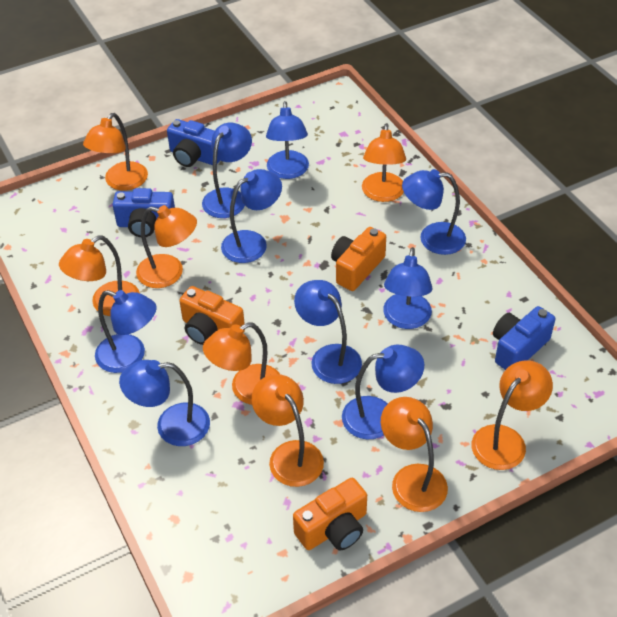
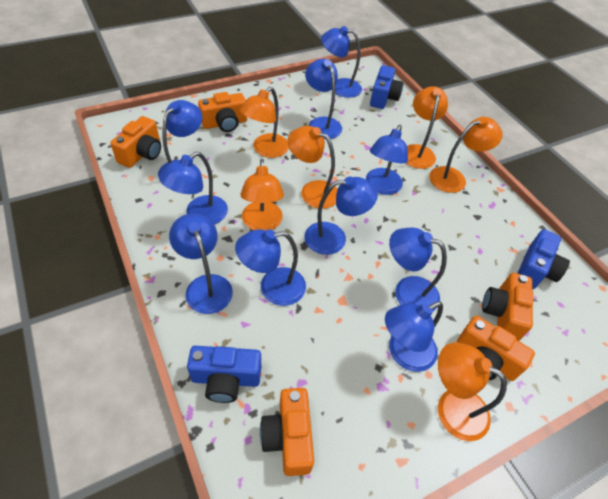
blue lamp: 9 -> 10
orange camera: 3 -> 5
orange lamp: 8 -> 6

